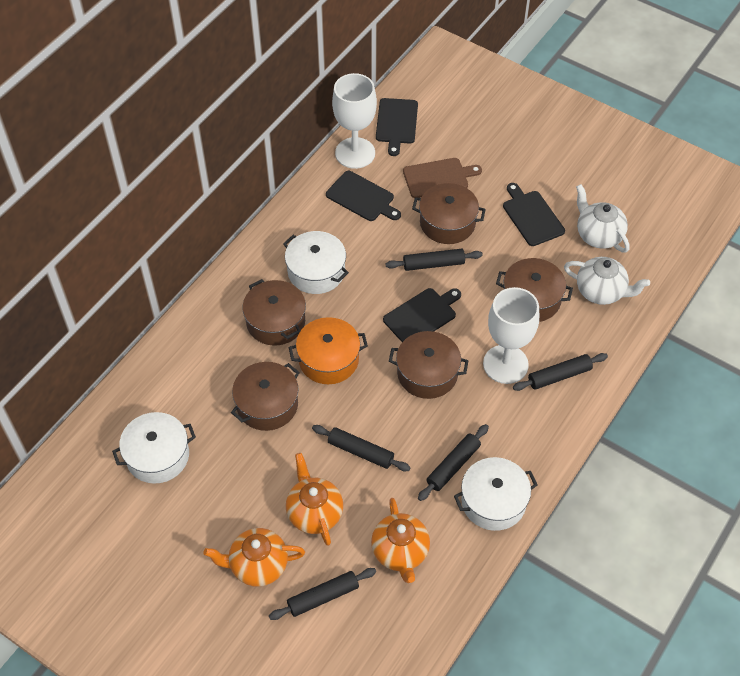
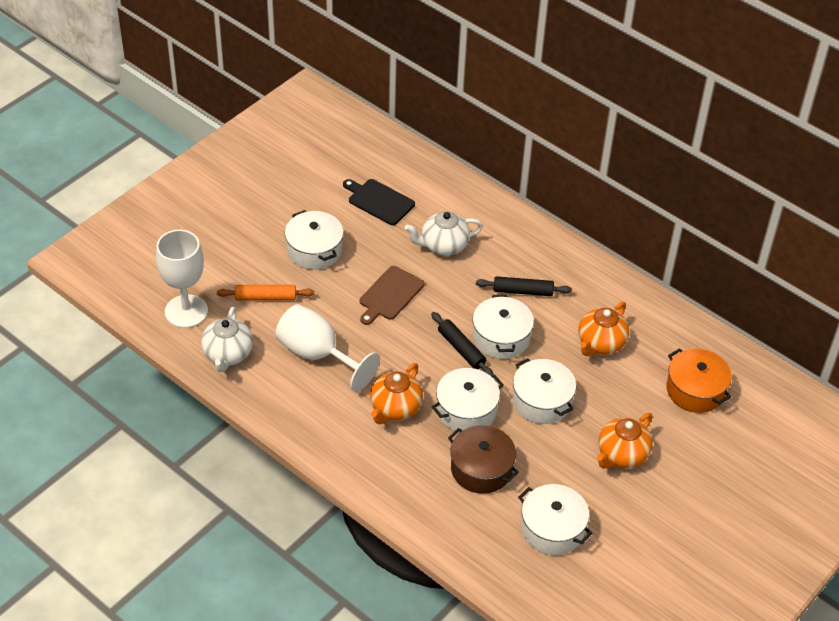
black cutting board: 4 -> 1
black rolling pin: 5 -> 2
brown pot: 5 -> 1
orange rolling pin: 0 -> 1
white pot: 3 -> 5

